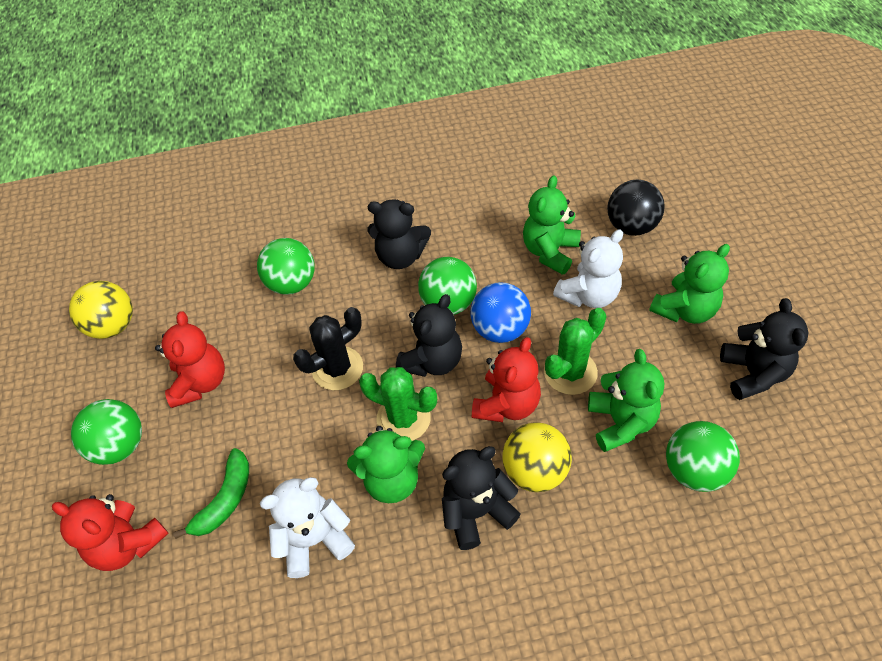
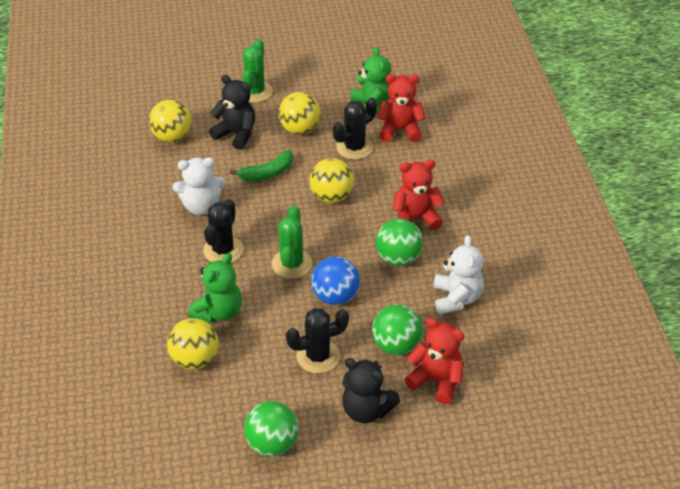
black ball: 1 -> 0
black cactus: 1 -> 3
black teddy bear: 4 -> 2
green ball: 4 -> 3
green teddy bear: 4 -> 2
yellow ball: 2 -> 4

